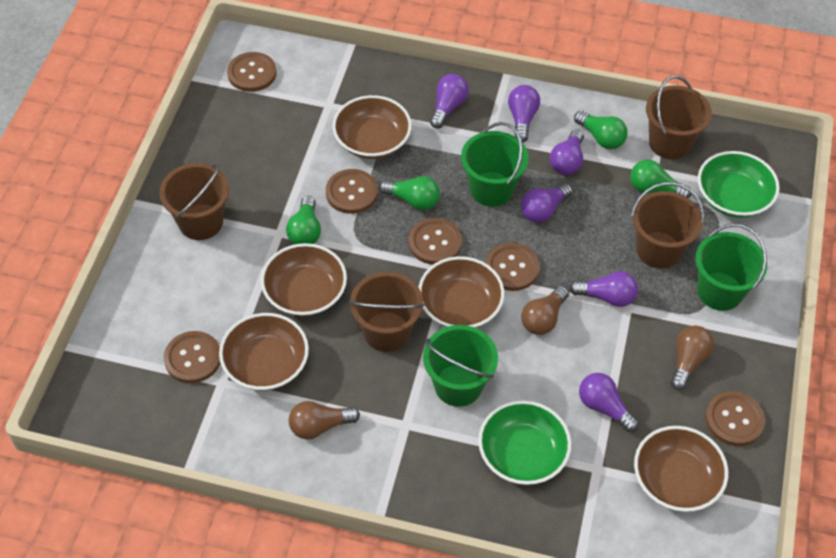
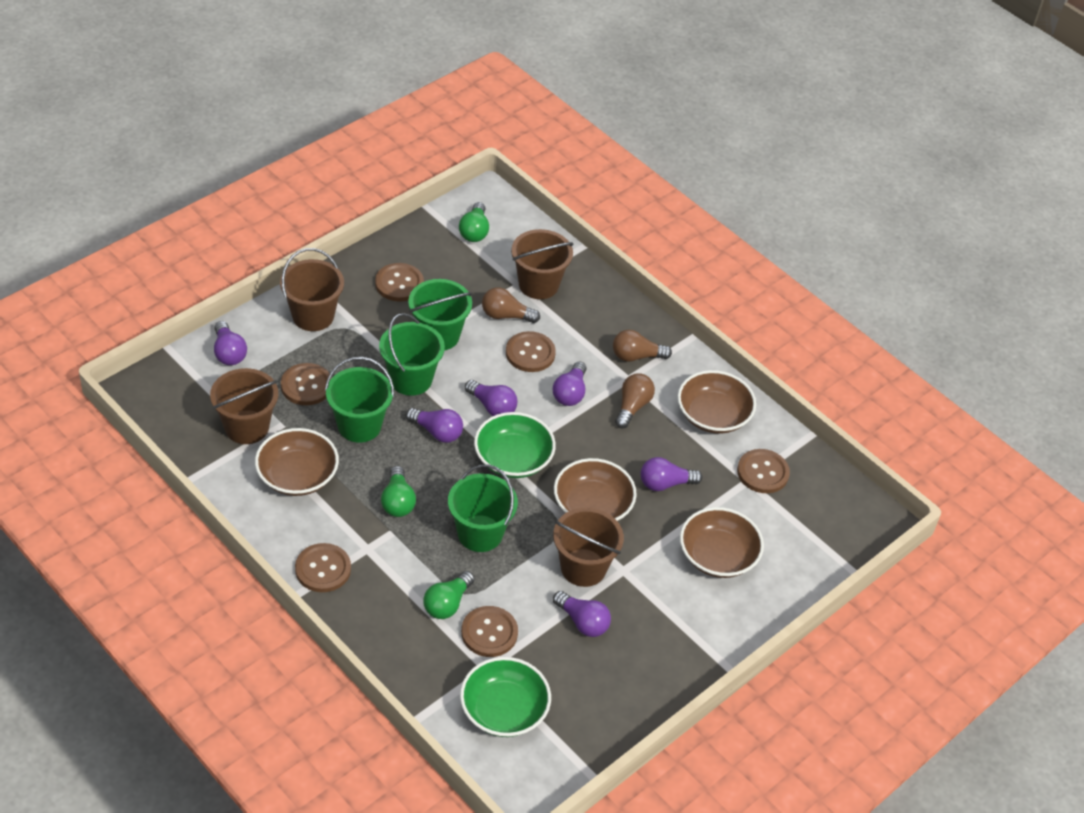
brown bowl: 5 -> 4
green bucket: 3 -> 4
green light bulb: 4 -> 3

